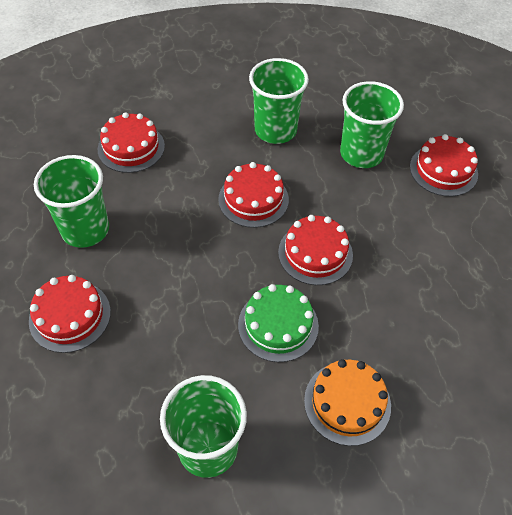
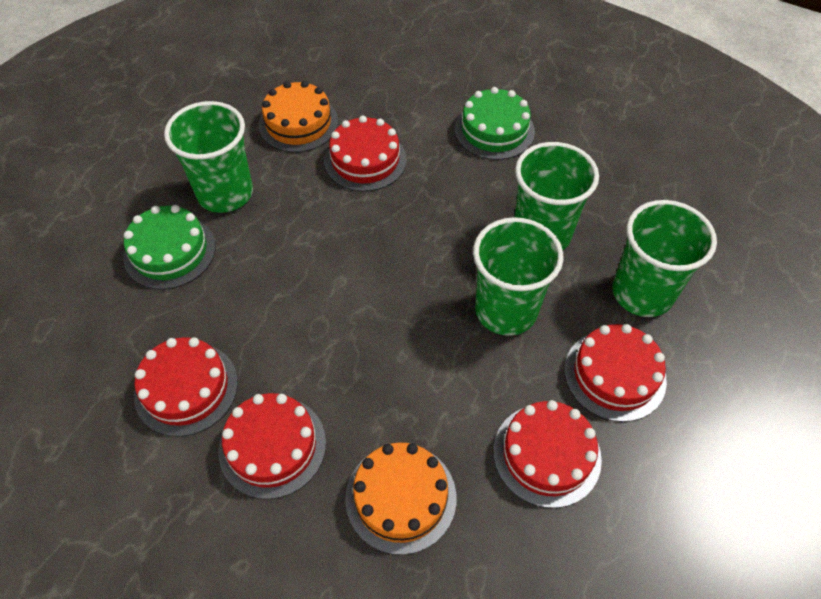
green cake: 1 -> 2
orange cake: 1 -> 2

